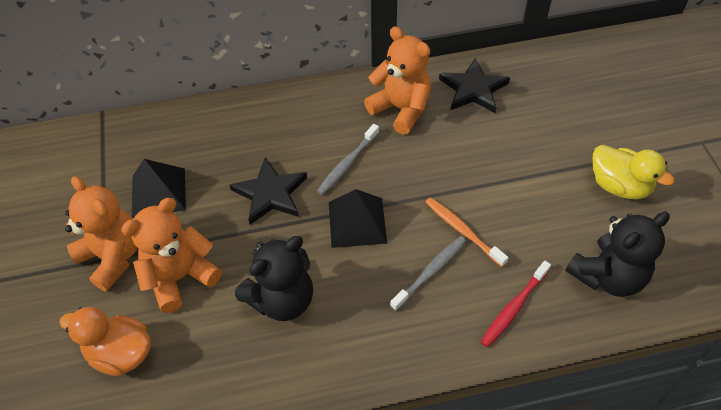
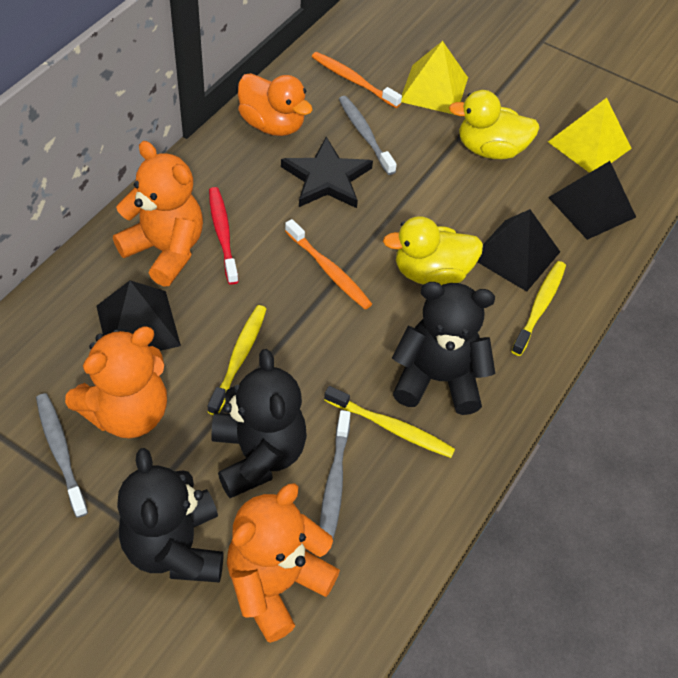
black pyramid: 2 -> 3
black star: 2 -> 1
black teddy bear: 2 -> 3
grey toothbrush: 2 -> 3
orange toothbrush: 1 -> 2
yellow duck: 1 -> 2
yellow pyramid: 0 -> 2
yellow toothbrush: 0 -> 3

